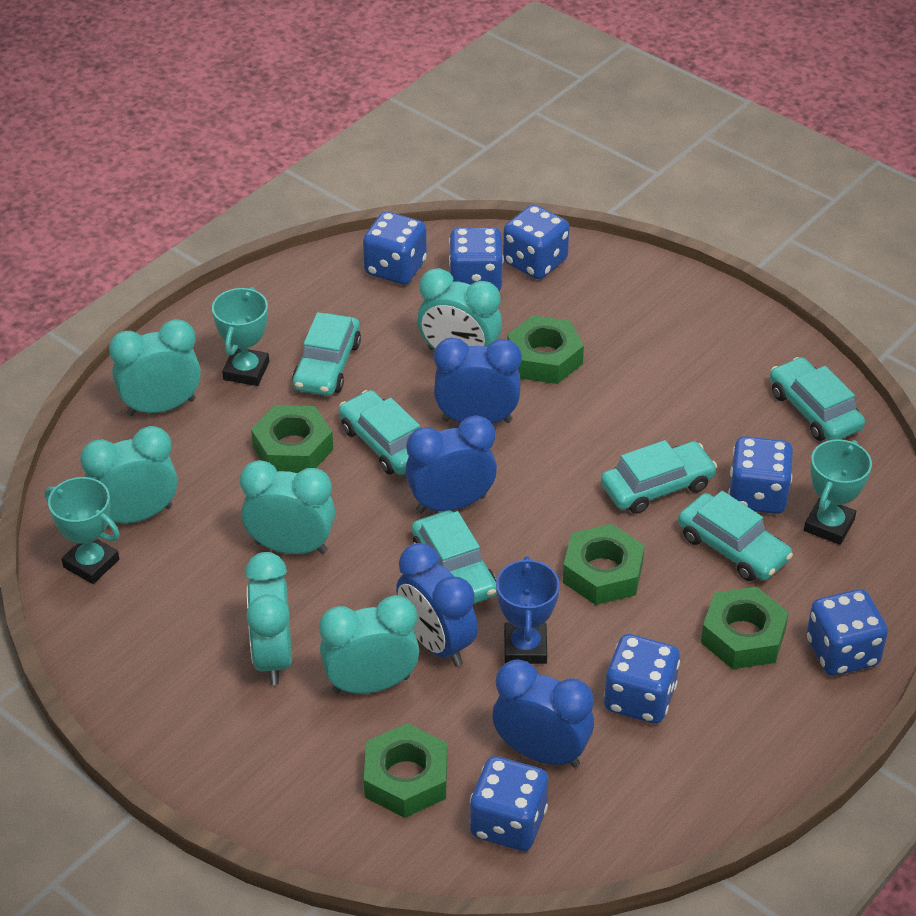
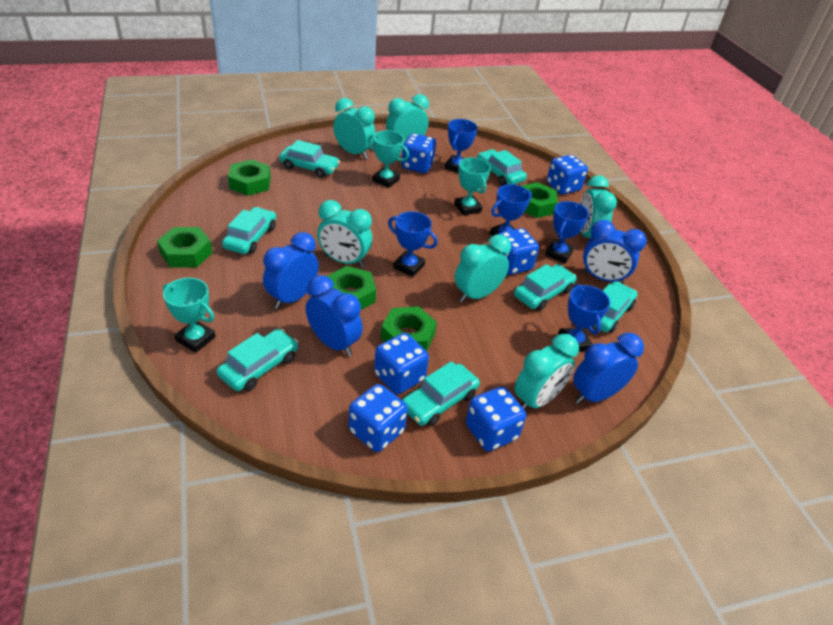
blue dice: 7 -> 6
blue trophy: 1 -> 5
turquoise car: 6 -> 7

